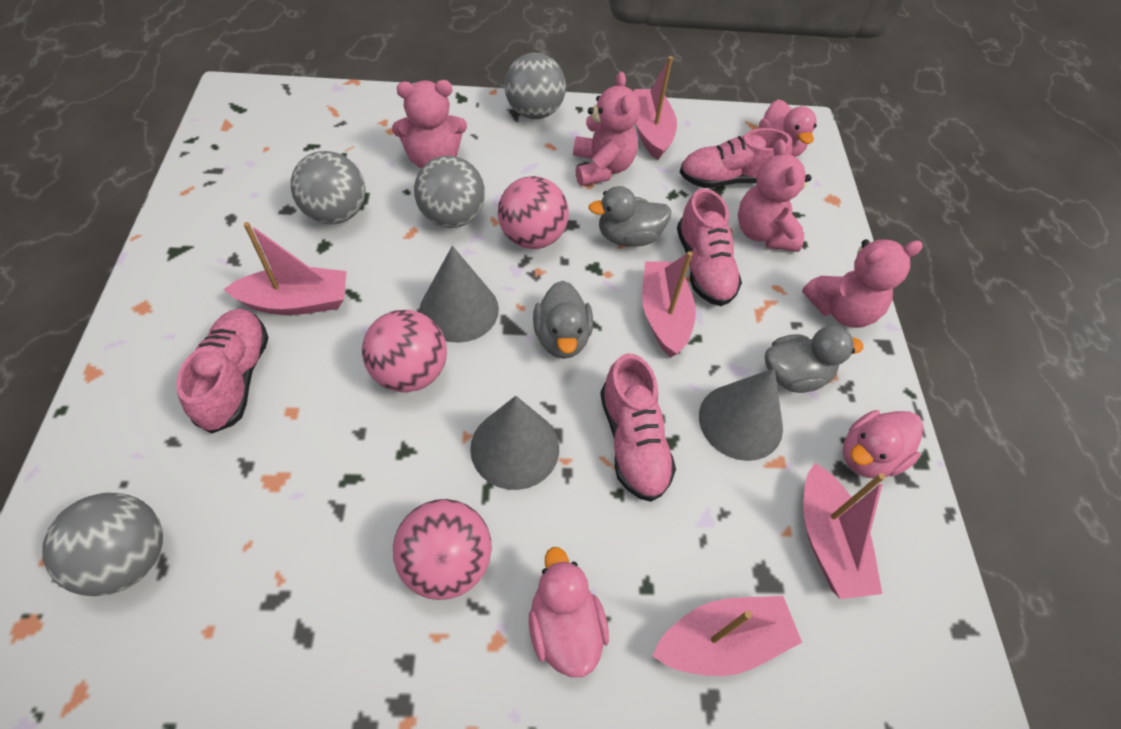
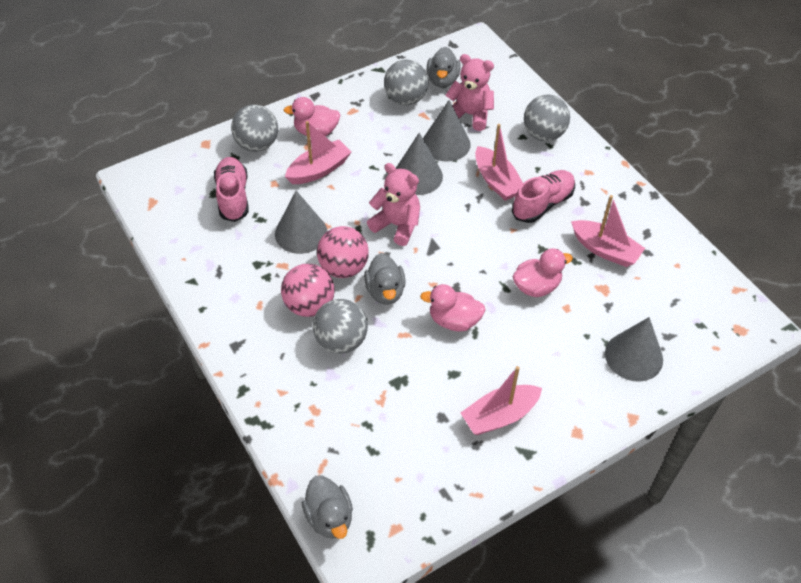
grey cone: 3 -> 4
pink ball: 3 -> 2
pink boat: 5 -> 4
pink shoe: 4 -> 2
pink teddy bear: 4 -> 2

